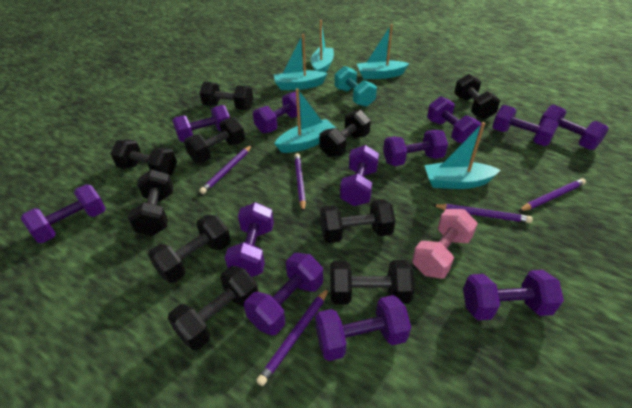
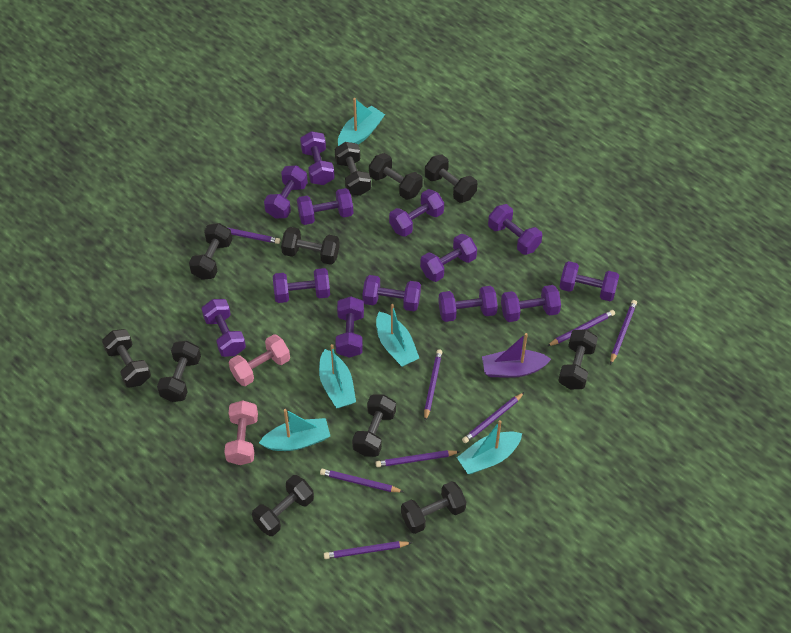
black dumbbell: 10 -> 11
pink dumbbell: 1 -> 2
purple boat: 0 -> 1
purple dumbbell: 12 -> 13
purple pencil: 5 -> 8
turquoise dumbbell: 1 -> 0

